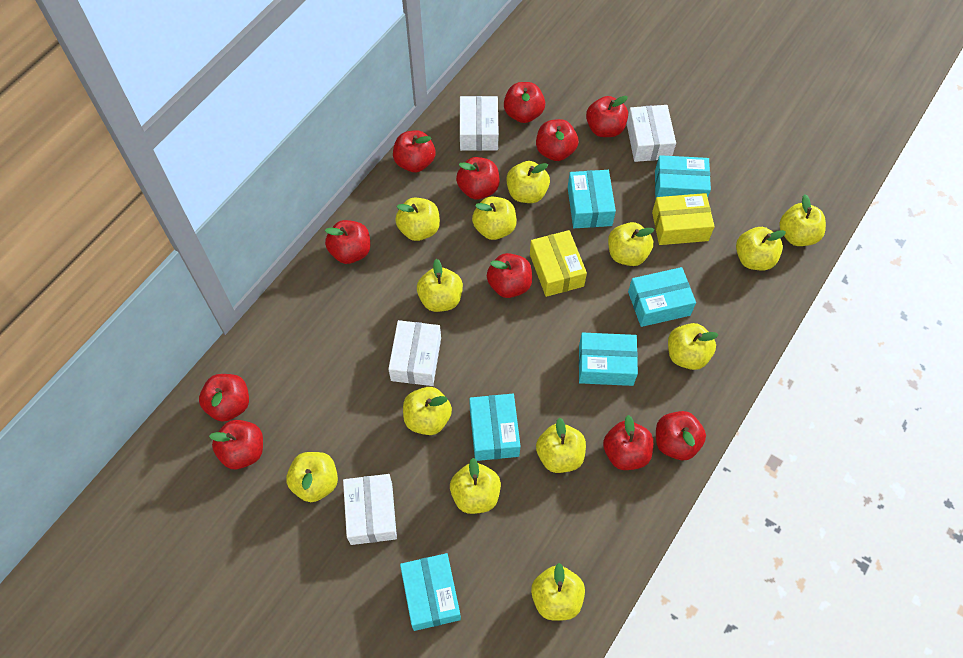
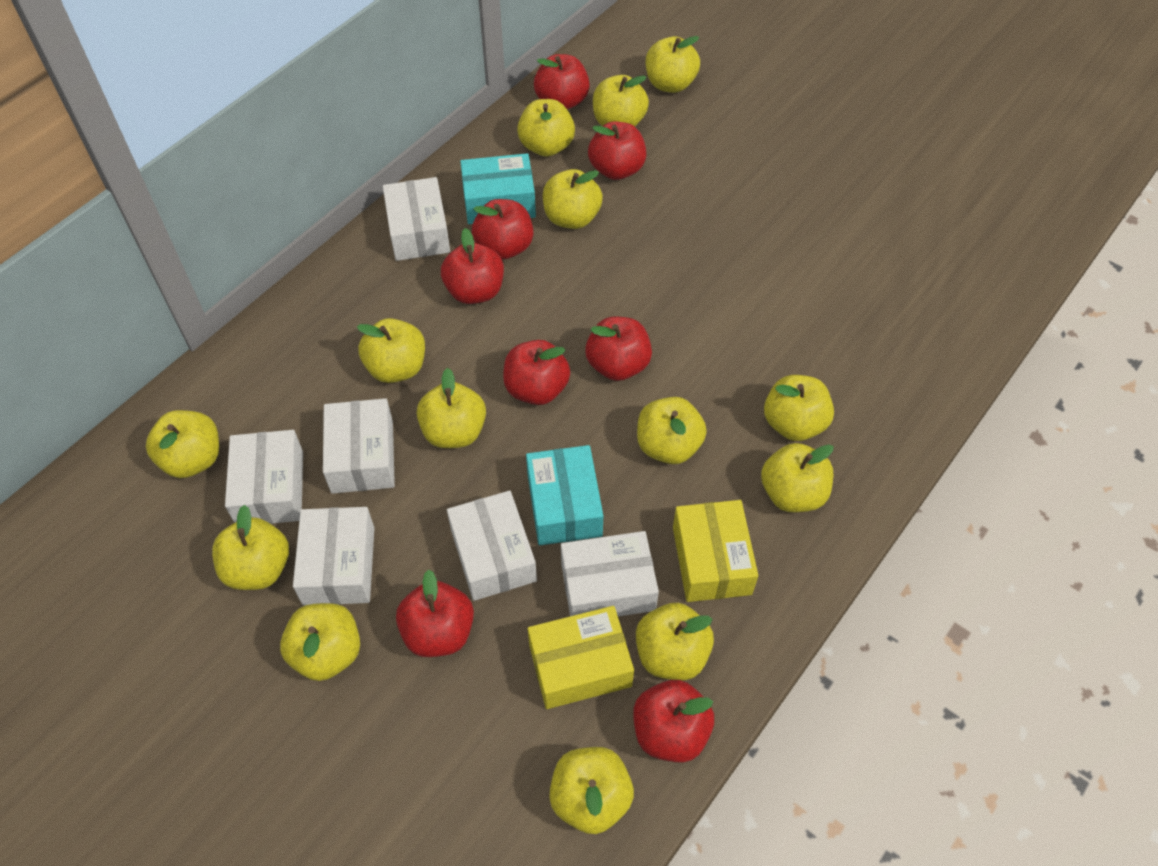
red apple: 11 -> 8
turquoise box: 6 -> 2
white box: 4 -> 6
yellow apple: 13 -> 14

